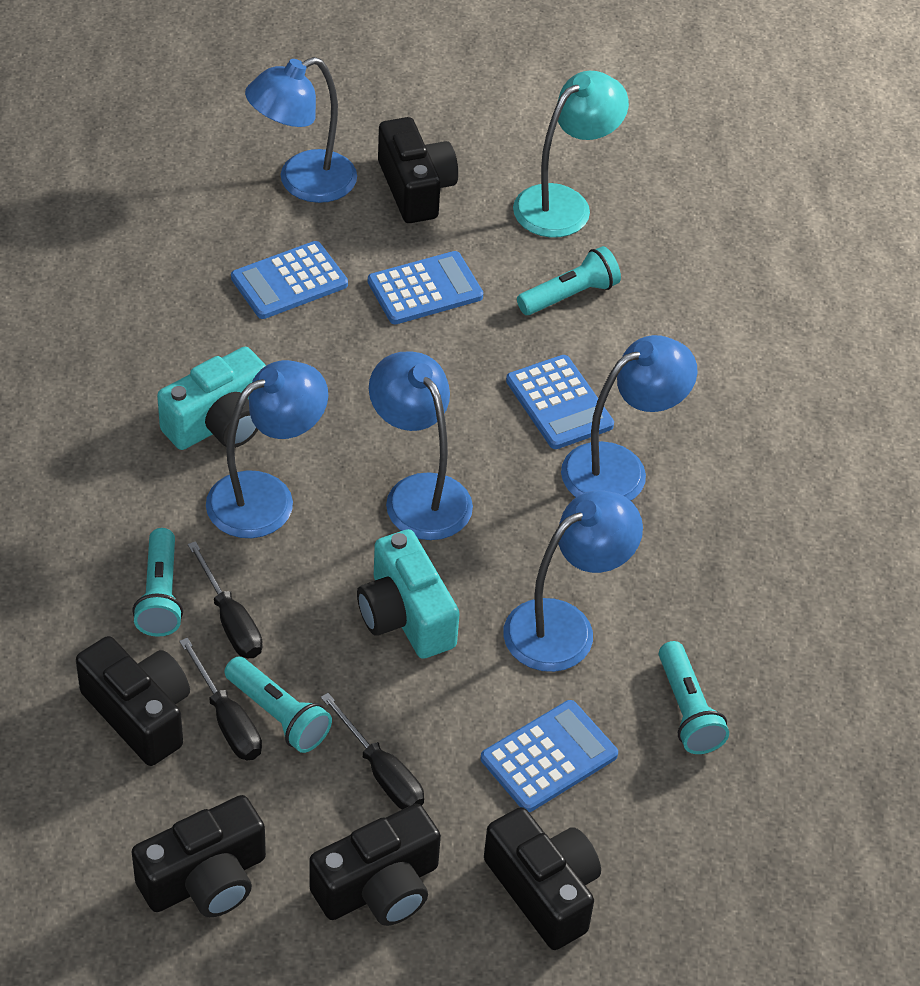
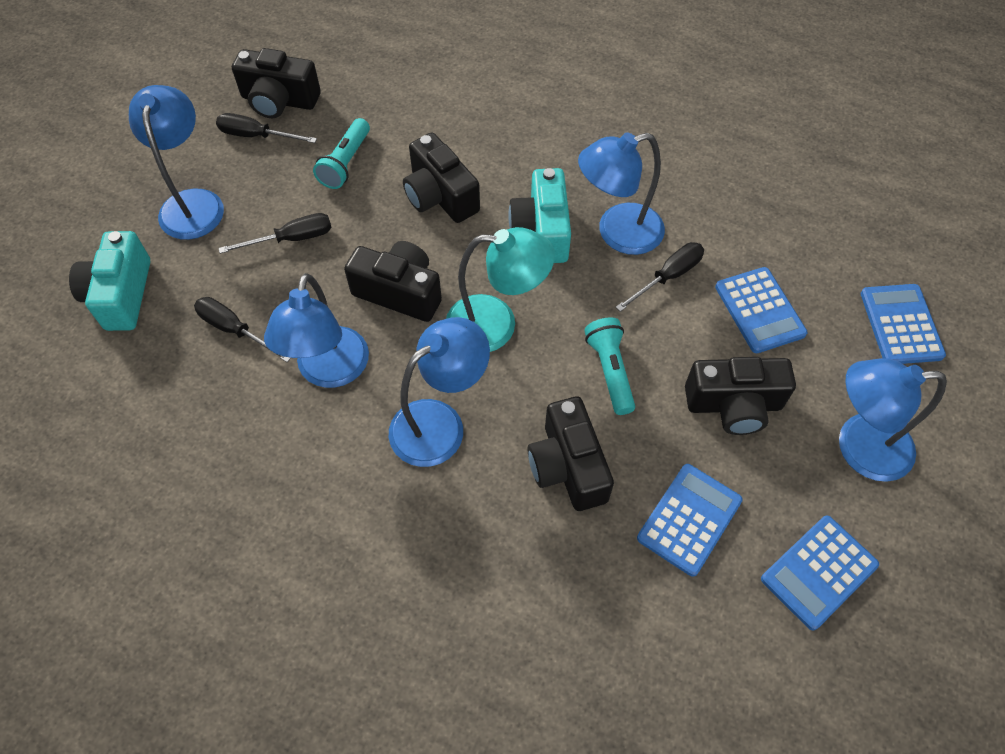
black screwdriver: 3 -> 4
turquoise flashlight: 4 -> 2

